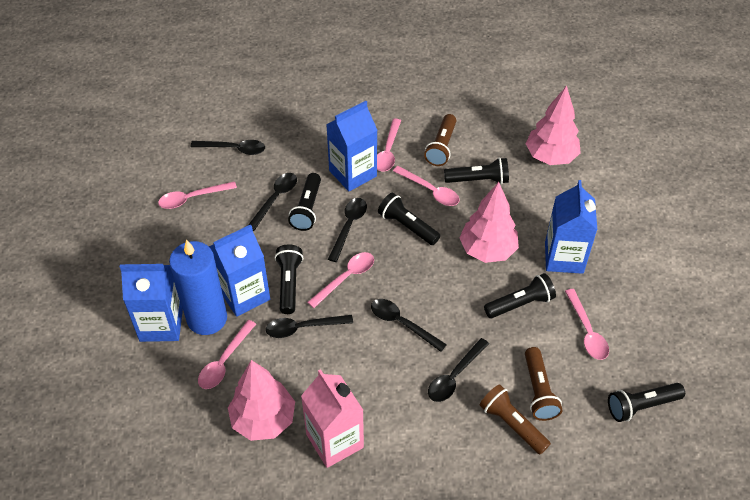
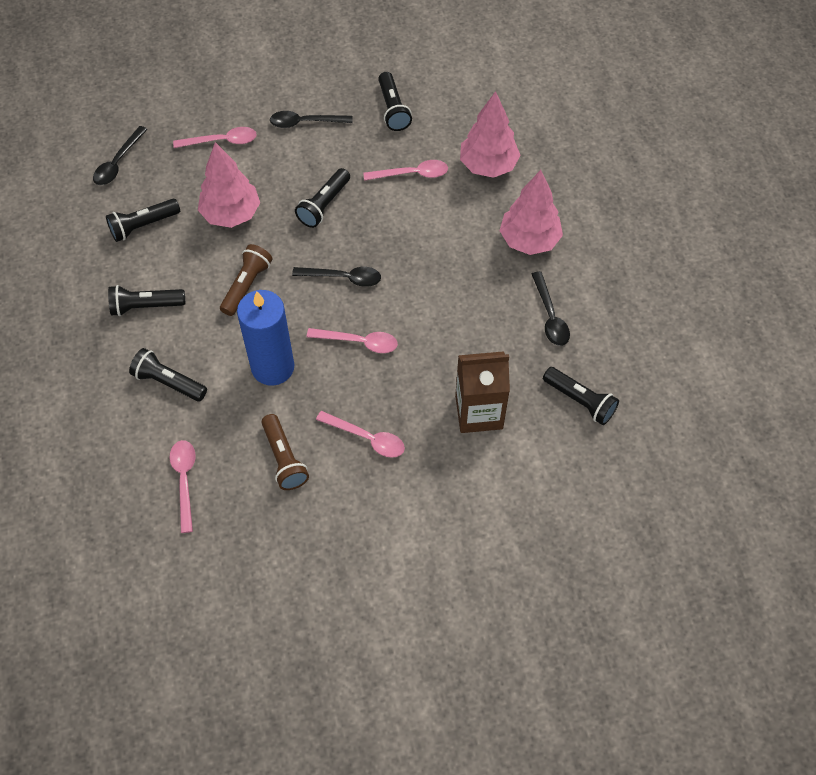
black spoon: 6 -> 4
blue carton: 4 -> 0
brown carton: 0 -> 1
brown flashlight: 3 -> 2
pink carton: 1 -> 0
pink spoon: 6 -> 5

